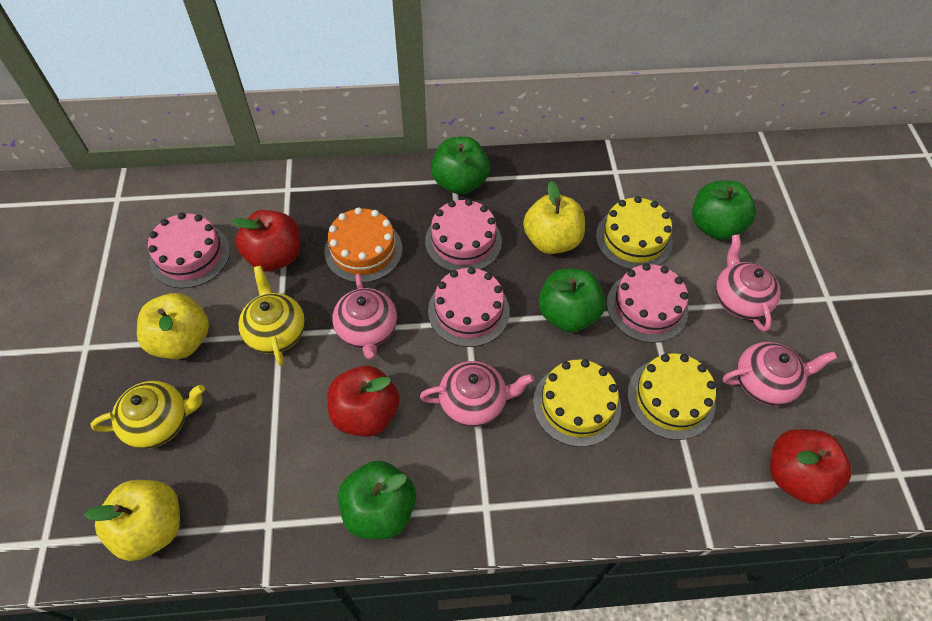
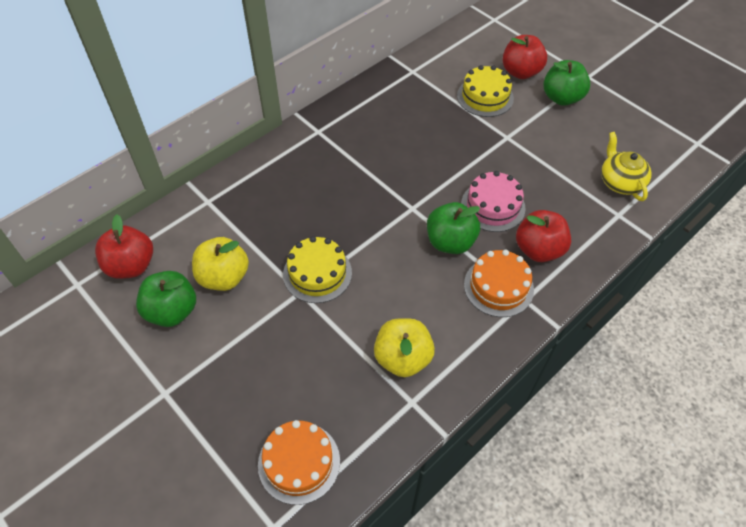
green apple: 4 -> 3
orange cake: 1 -> 2
pink cake: 4 -> 1
pink teapot: 4 -> 0
yellow apple: 3 -> 2
yellow cake: 3 -> 2
yellow teapot: 2 -> 1

